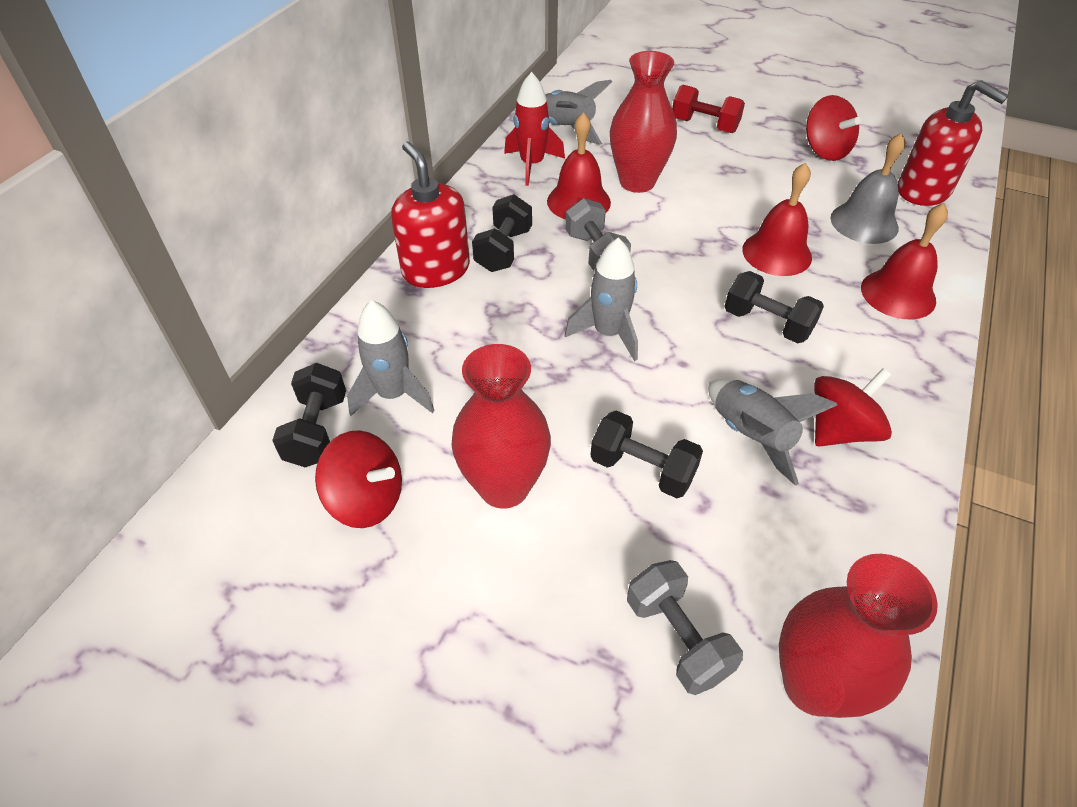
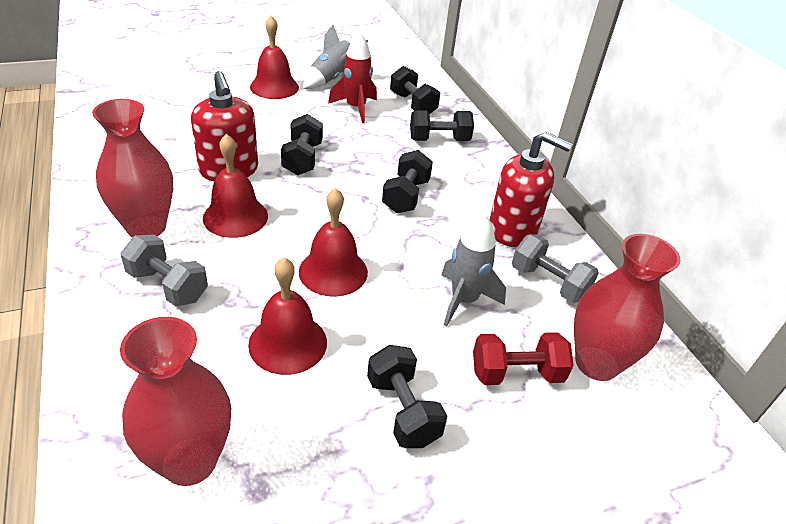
black dumbbell: 4 -> 5
grey bell: 1 -> 0
grey rocket: 4 -> 2
red bell: 3 -> 4
red spinning top: 3 -> 0

